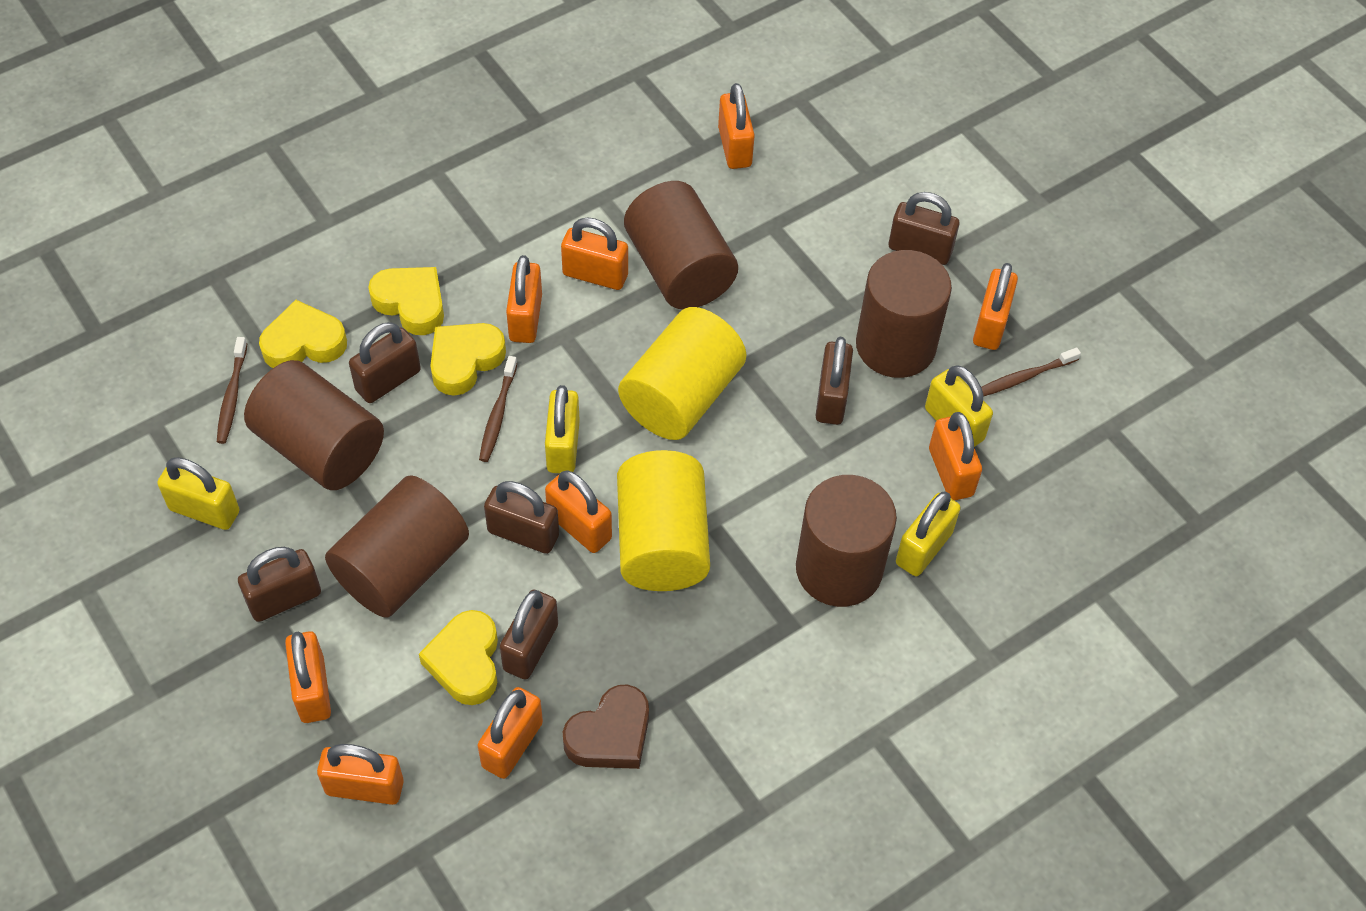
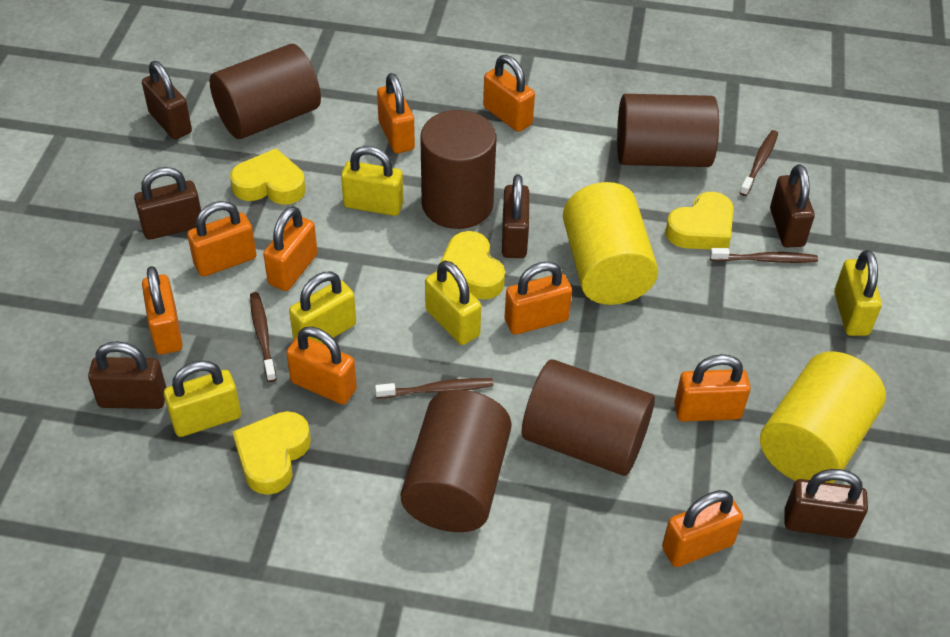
brown heart: 1 -> 0
brown toothbrush: 3 -> 4
yellow padlock: 4 -> 5

